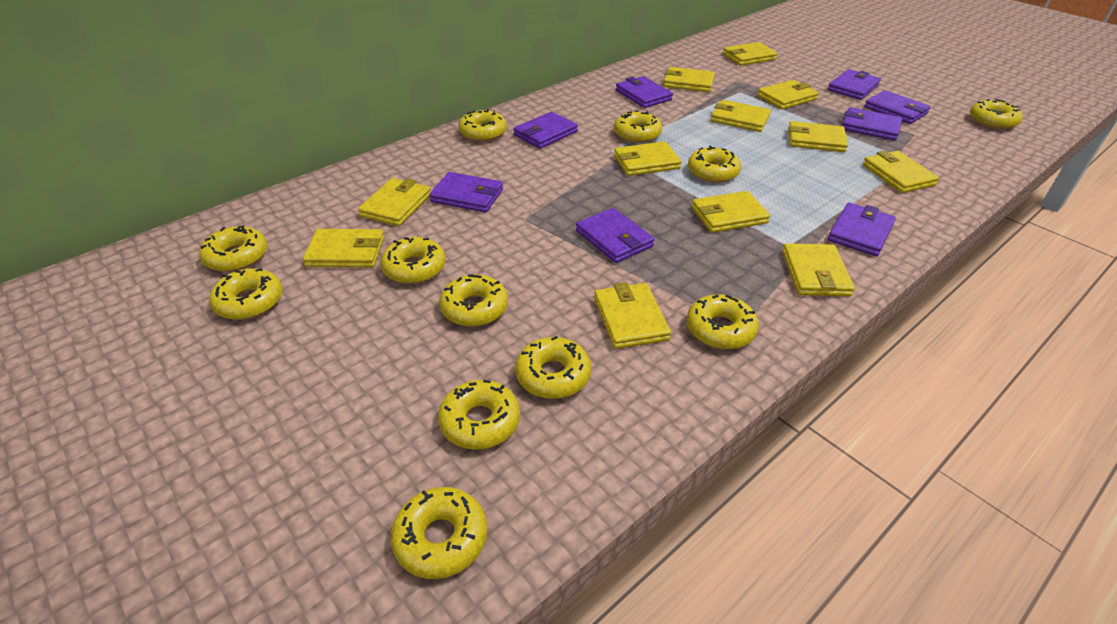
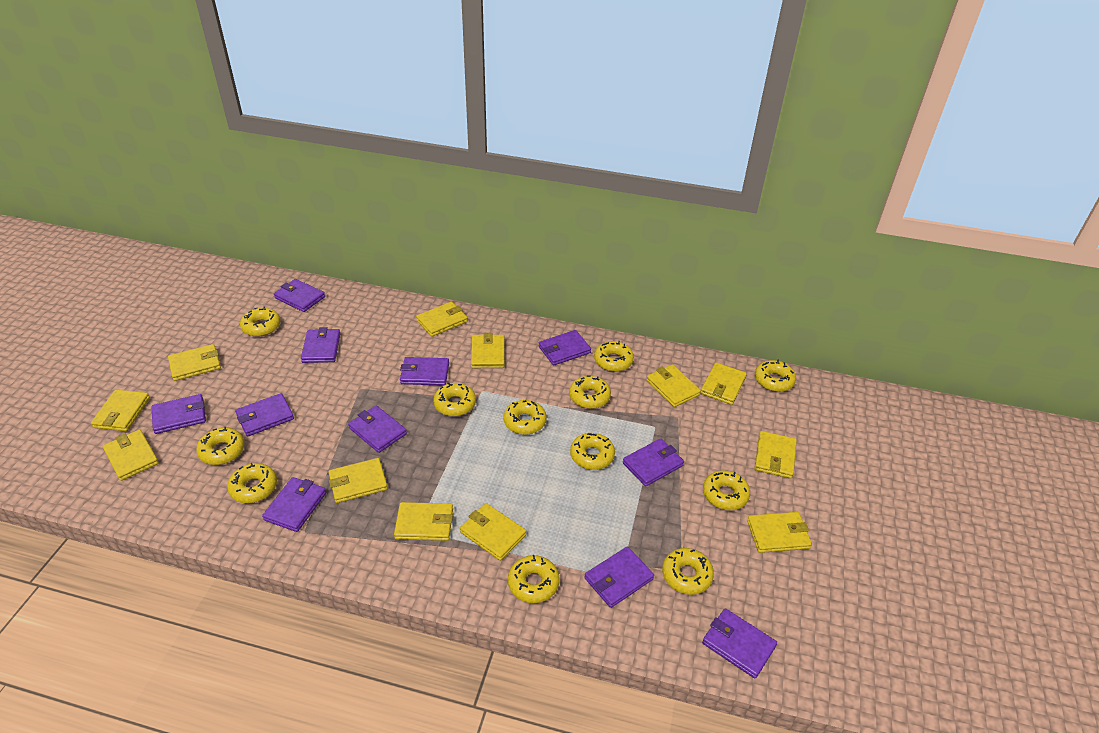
purple wallet: 8 -> 11

